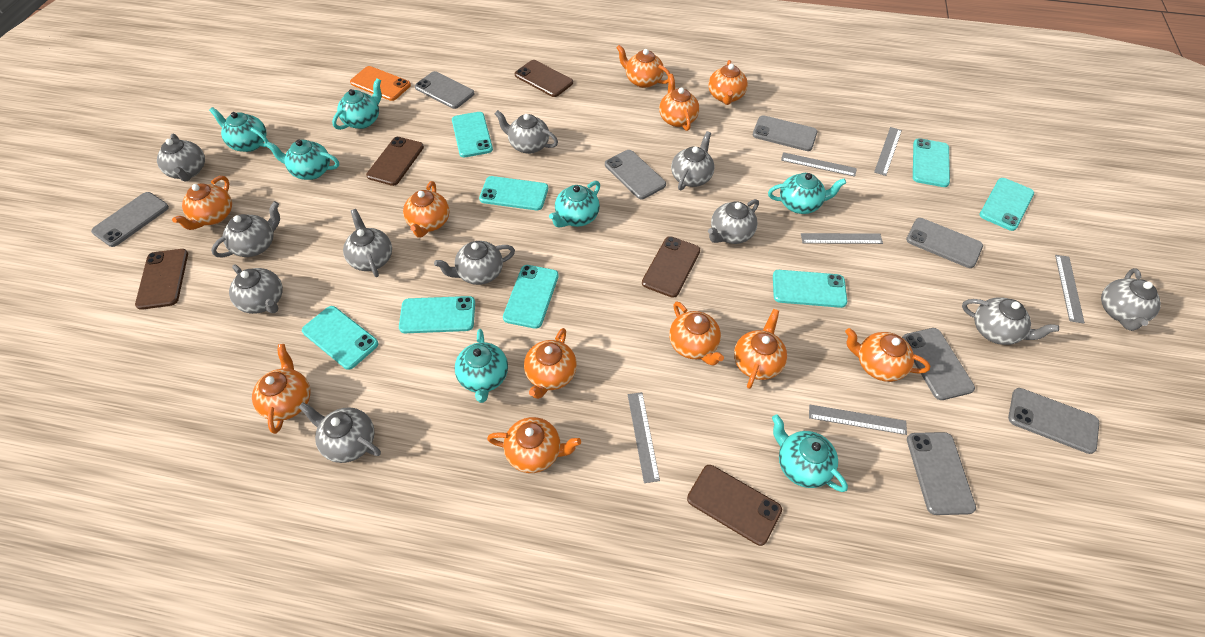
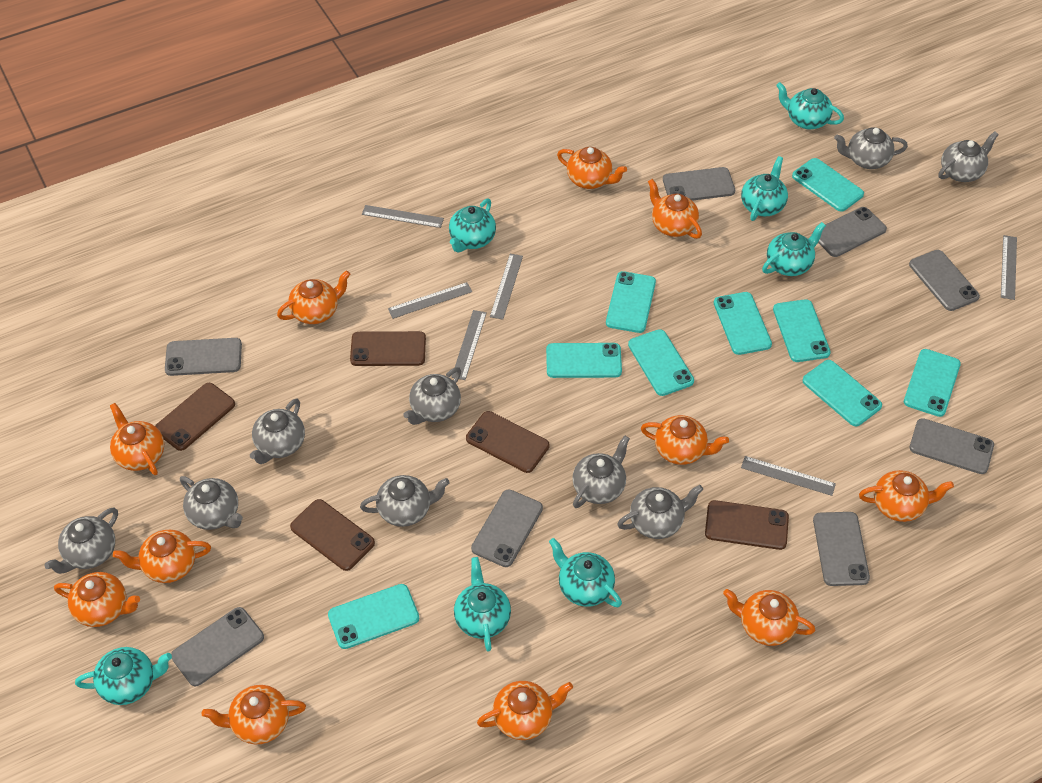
grey teapot: 11 -> 9
orange phone: 1 -> 0
turquoise phone: 8 -> 9

